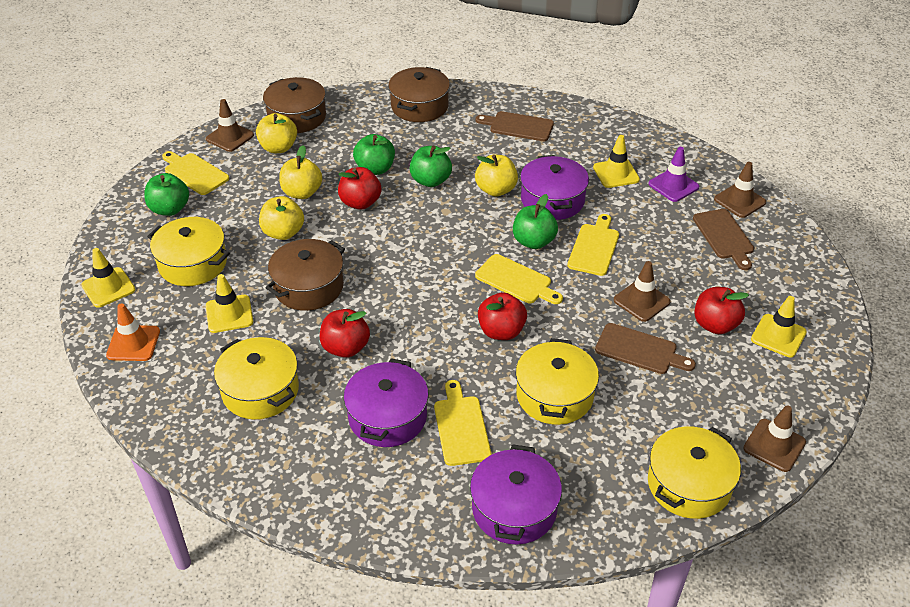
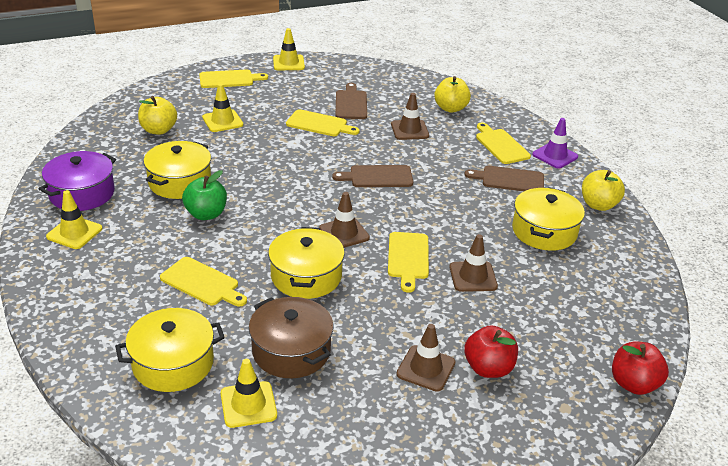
brown pot: 3 -> 1
green apple: 4 -> 1
orange traffic cone: 1 -> 0
purple pot: 3 -> 1
red apple: 4 -> 2
yellow apple: 4 -> 3
yellow cutting board: 4 -> 5

